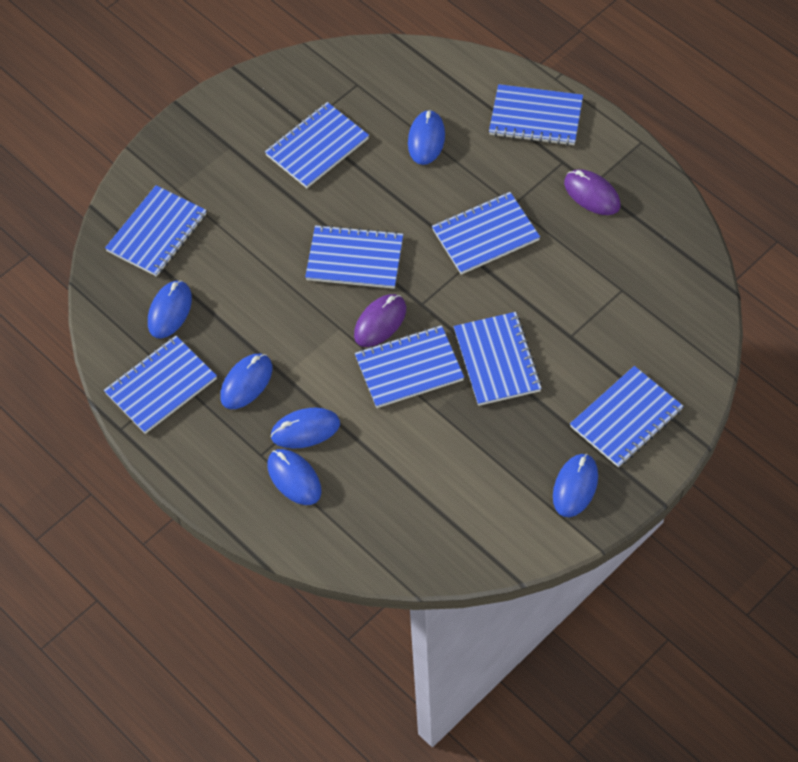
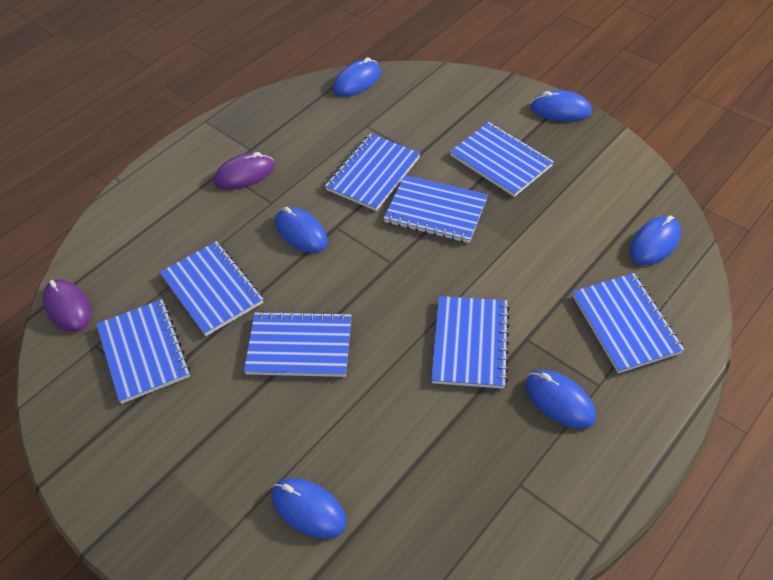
blue notebook: 9 -> 8

